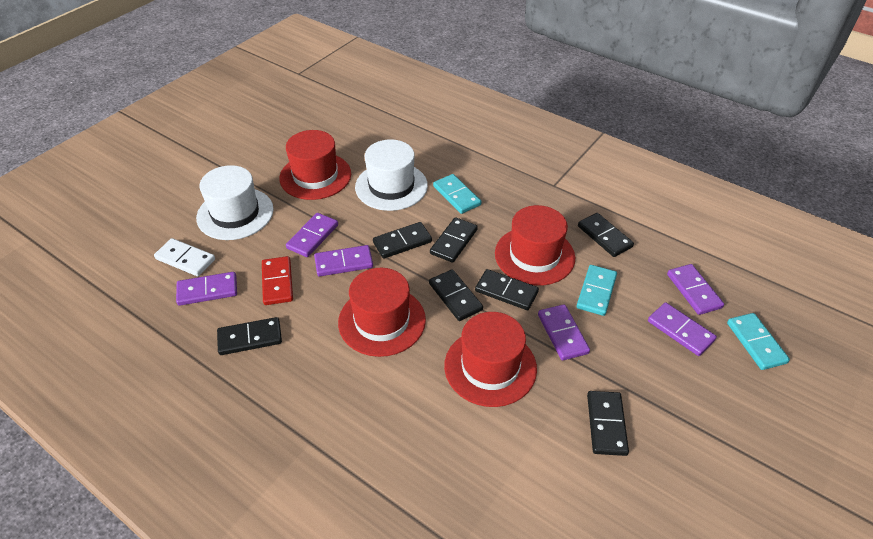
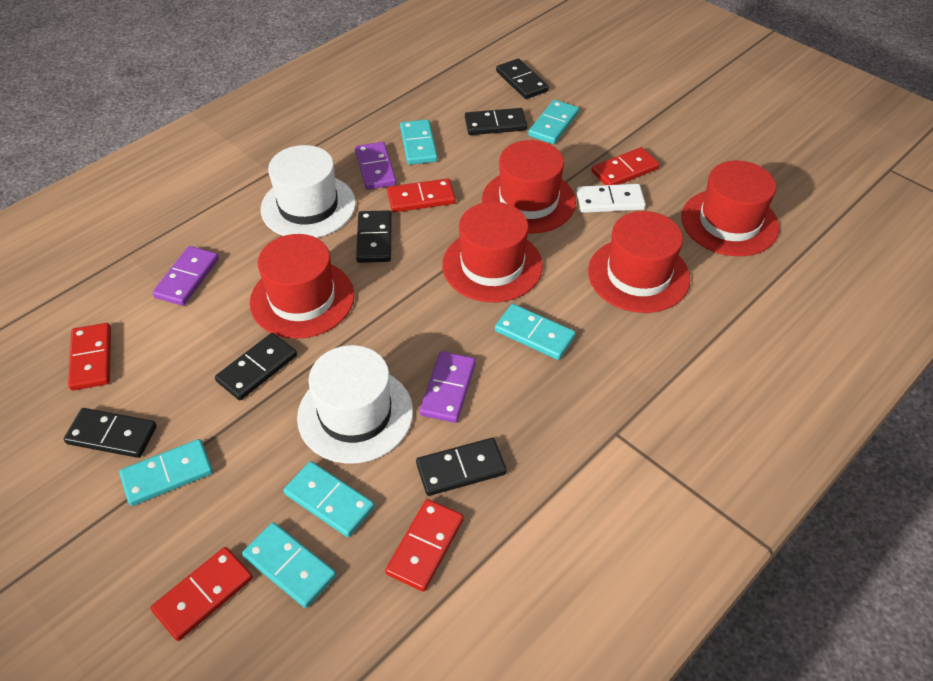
black domino: 7 -> 6
purple domino: 6 -> 3
red domino: 1 -> 5
red hat: 4 -> 5
turquoise domino: 3 -> 6

